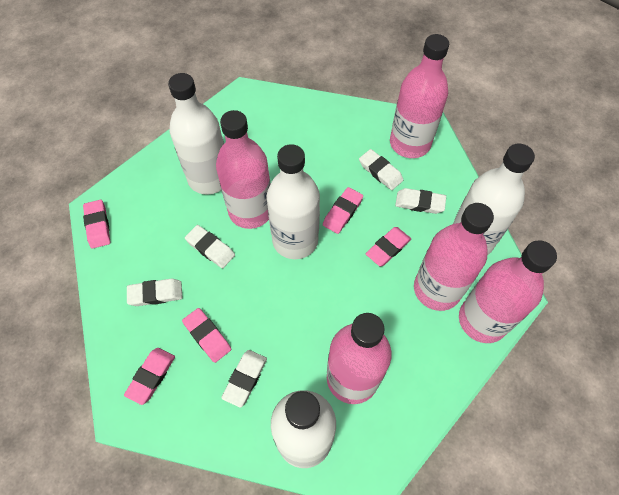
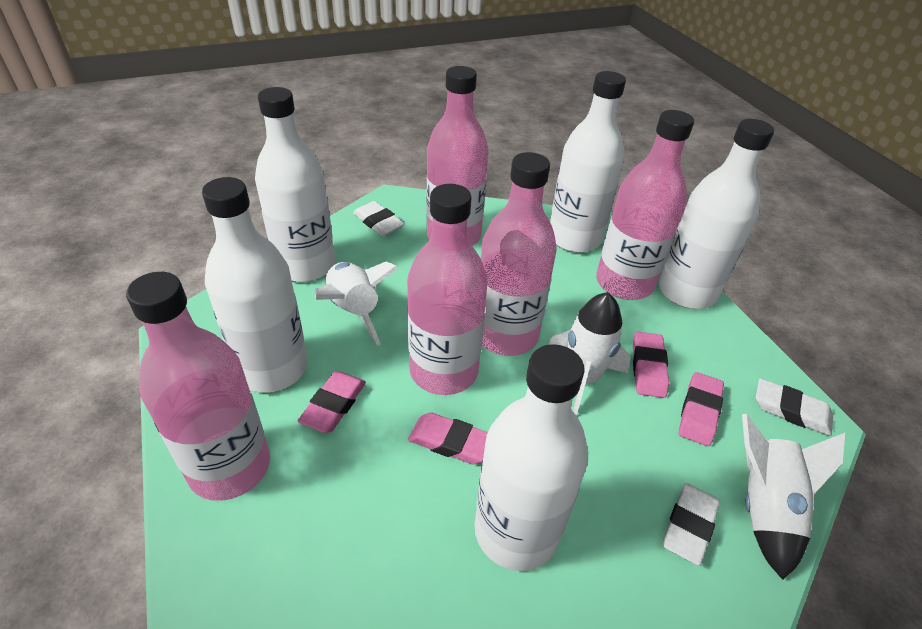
pink eraser: 5 -> 4
white bottle: 4 -> 5
white eraser: 5 -> 3
white rocket: 0 -> 3

